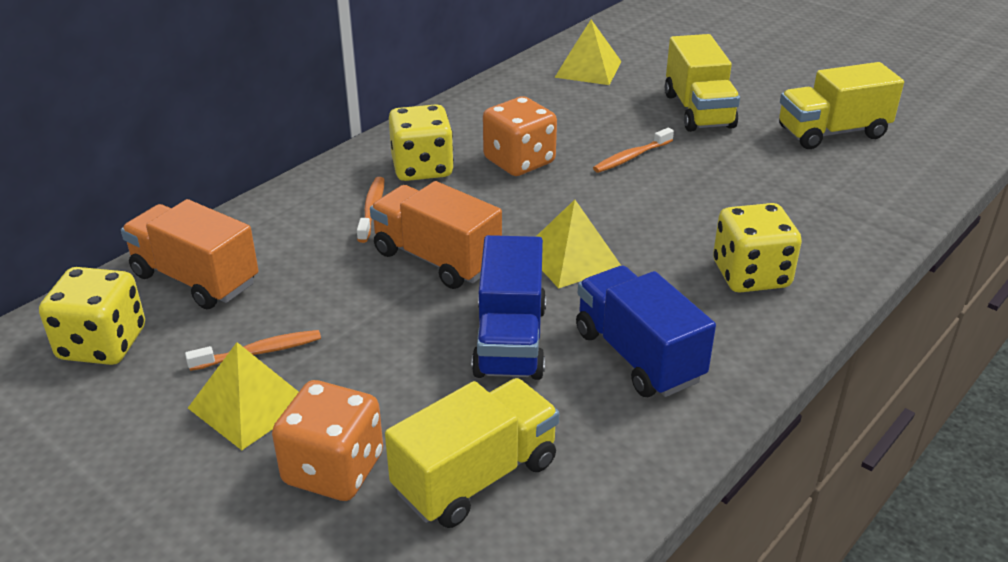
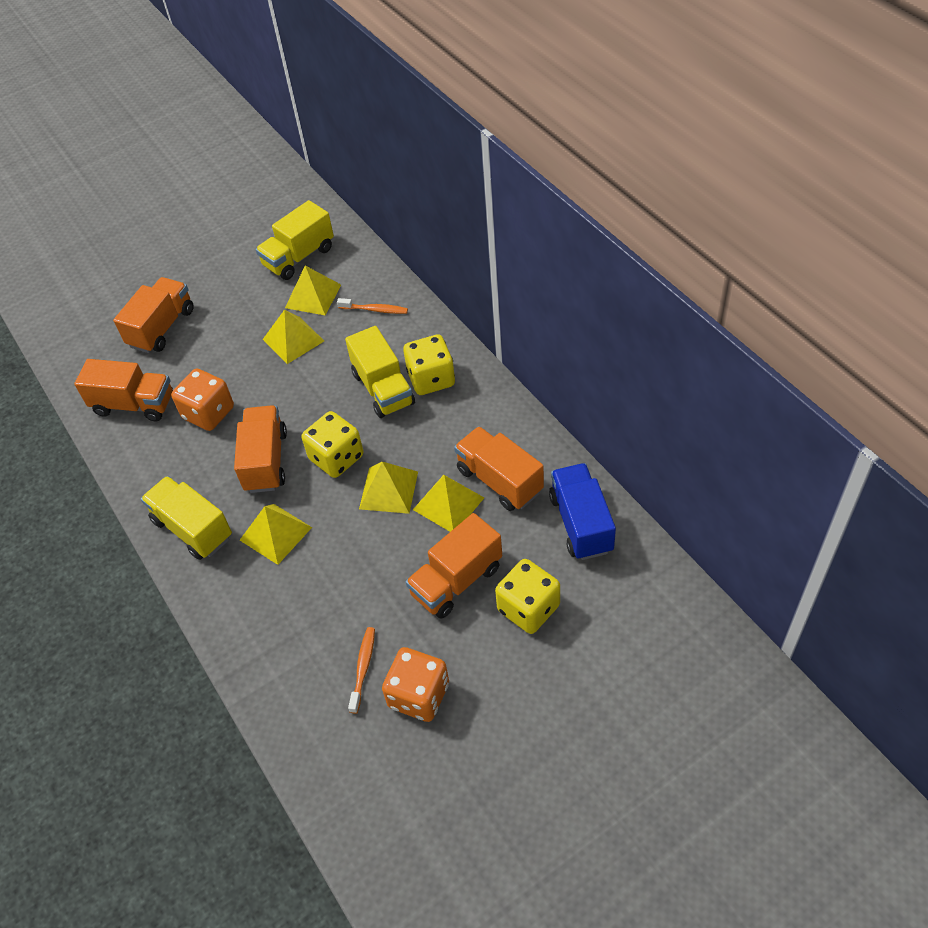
blue truck: 2 -> 1
orange toothbrush: 3 -> 2
orange truck: 2 -> 5
yellow pyramid: 3 -> 5

